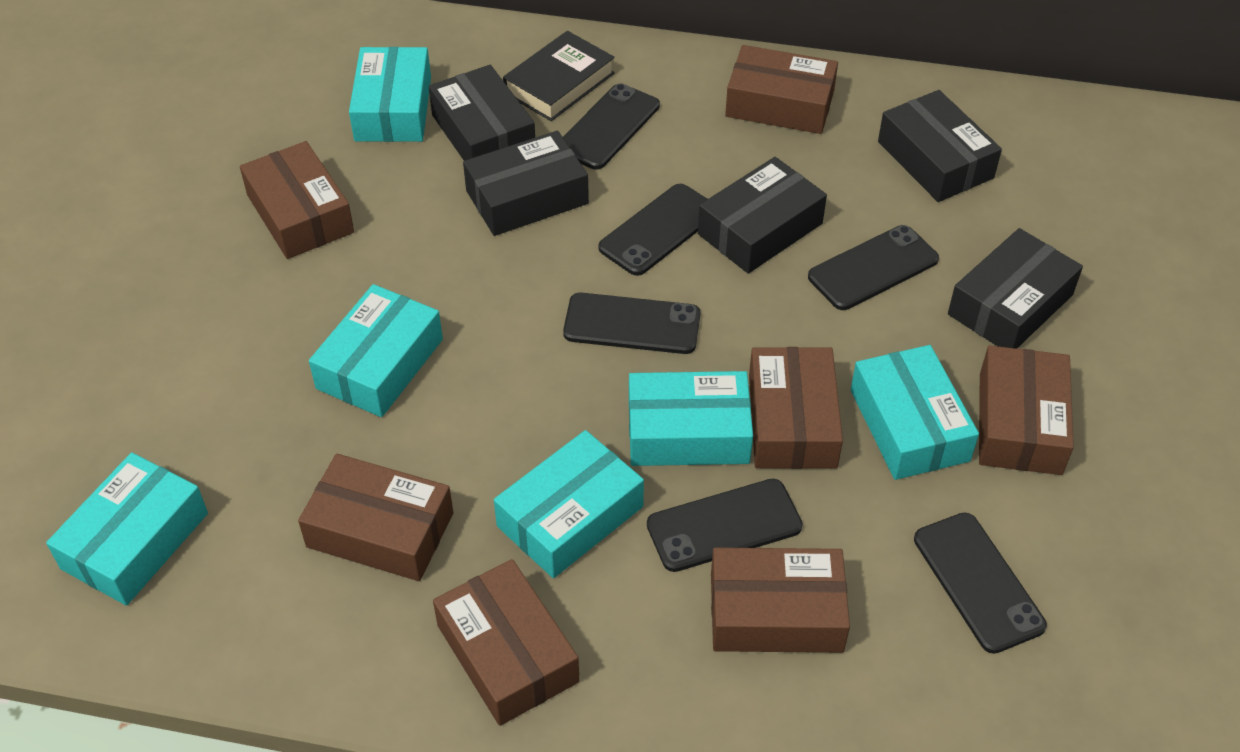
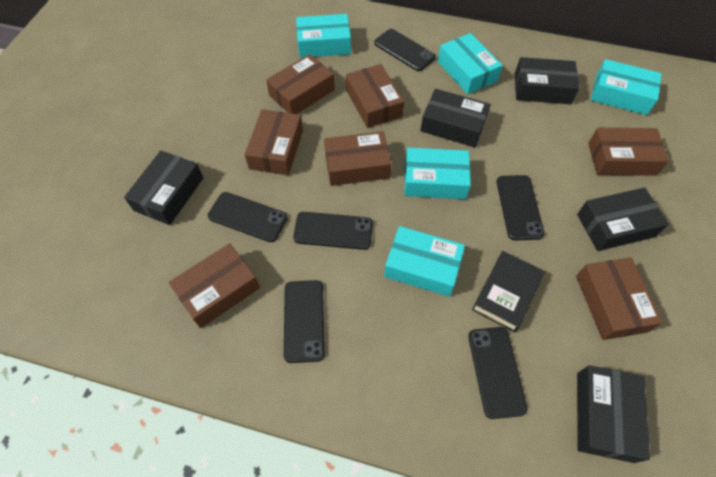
turquoise box: 6 -> 5

